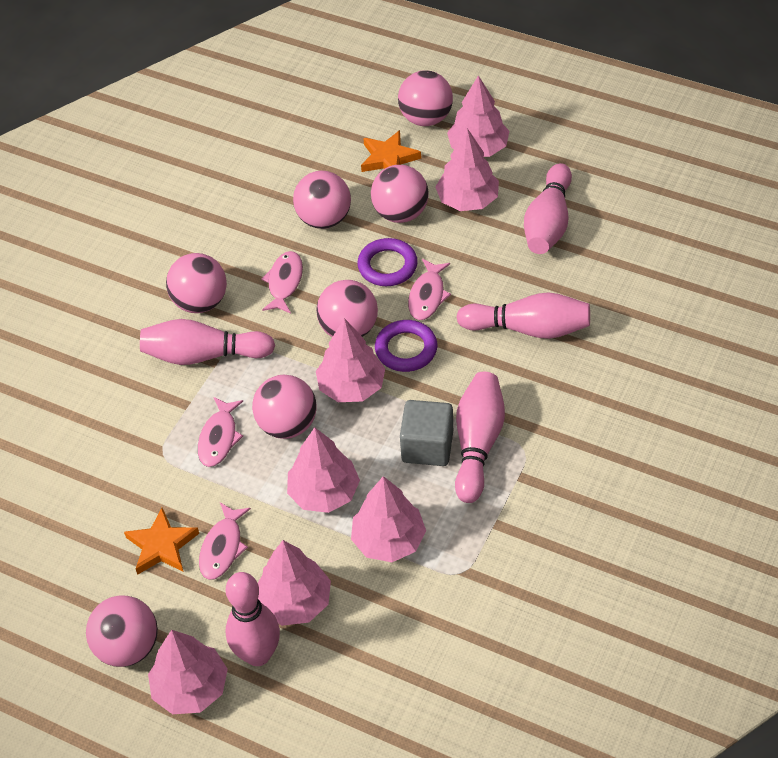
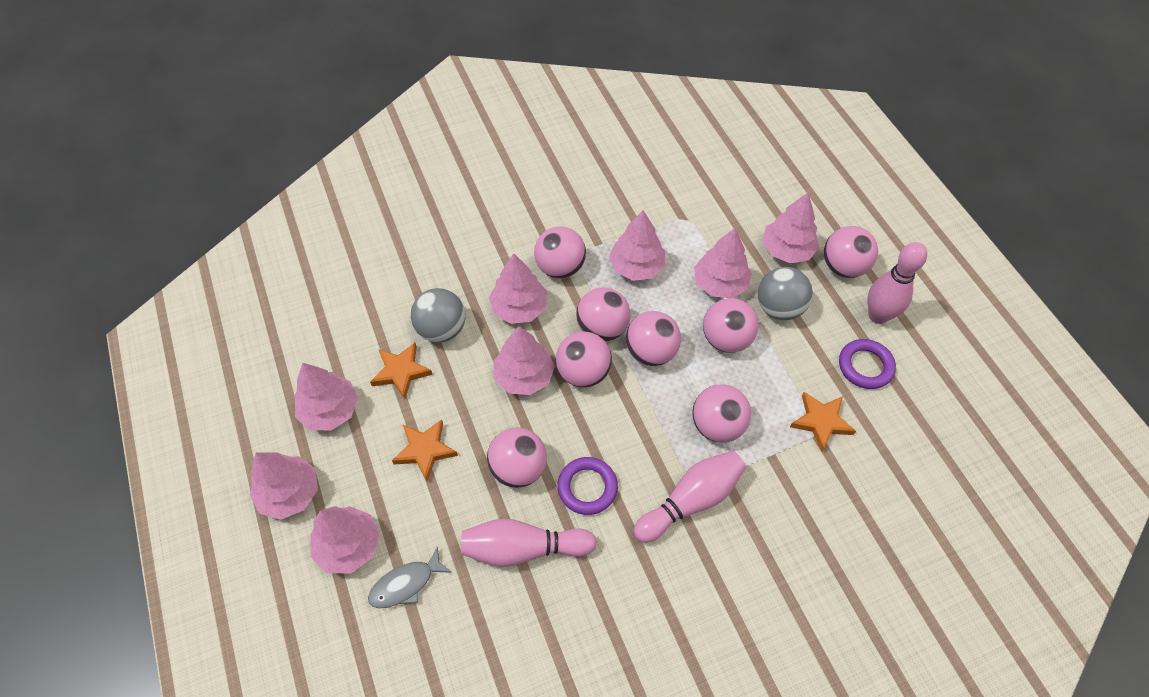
grey ball: 0 -> 2
grey cube: 1 -> 0
grey fish: 0 -> 1
orange star: 2 -> 3
pink ball: 7 -> 8
pink bowling pin: 5 -> 3
pink fish: 4 -> 0
pink tree: 7 -> 8

